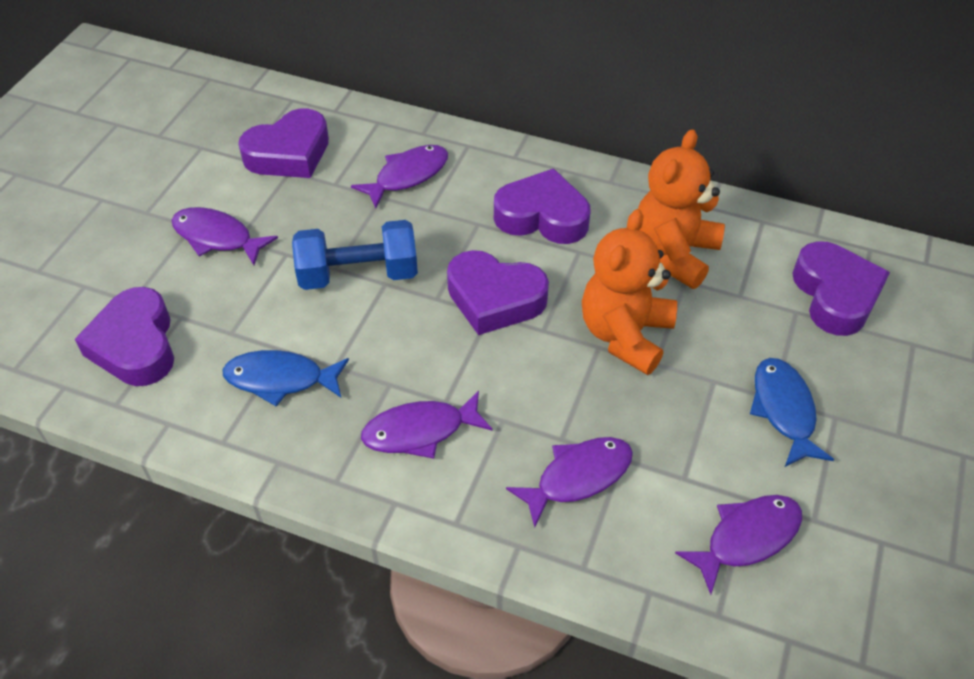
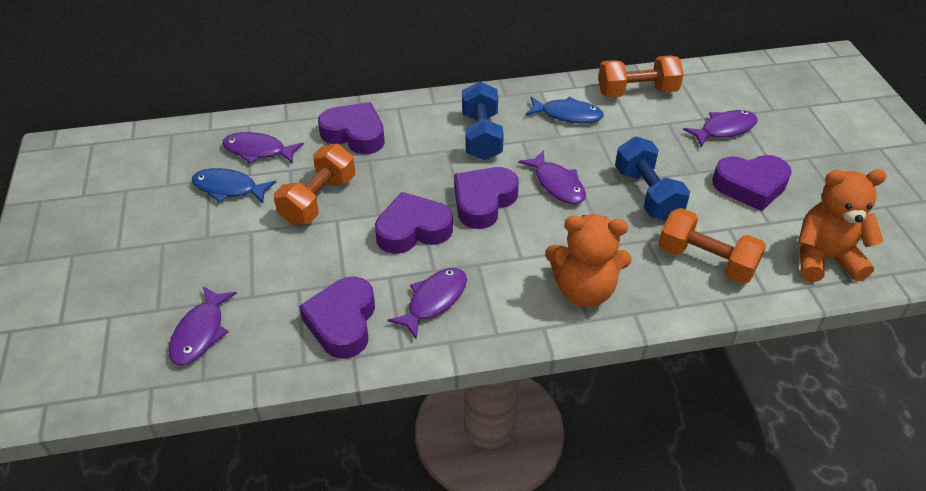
blue dumbbell: 1 -> 2
orange dumbbell: 0 -> 3

